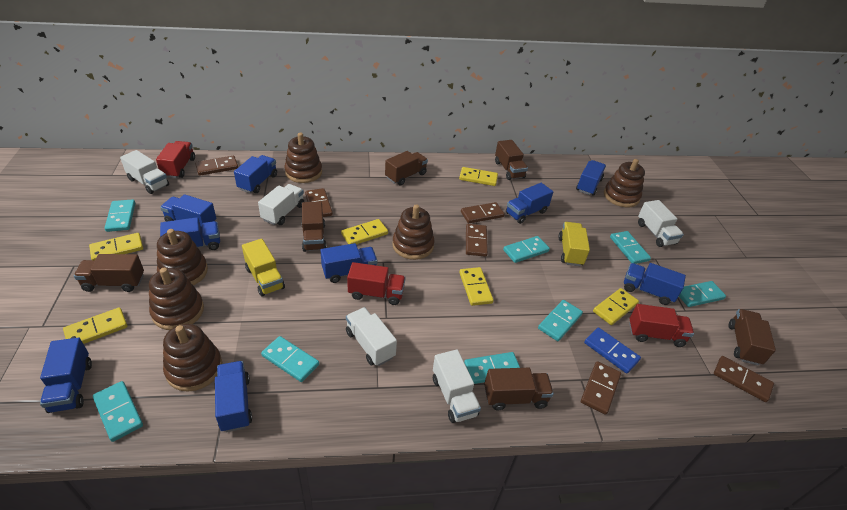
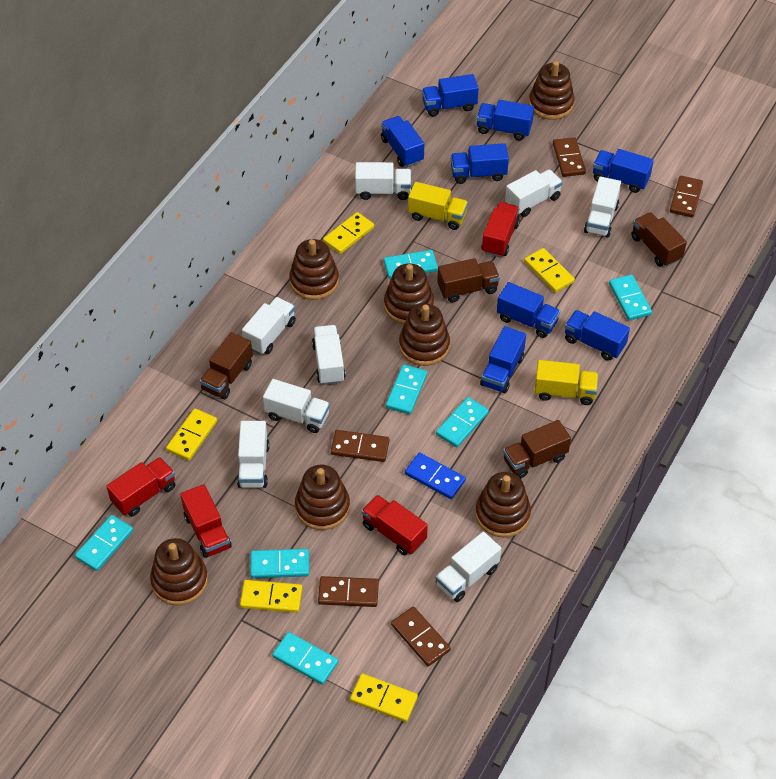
blue truck: 9 -> 8
brown domino: 6 -> 5
brown stacking toy: 6 -> 7
brown truck: 6 -> 4
red truck: 3 -> 4
turquoise domino: 8 -> 7
white truck: 5 -> 8
yellow domino: 6 -> 5

